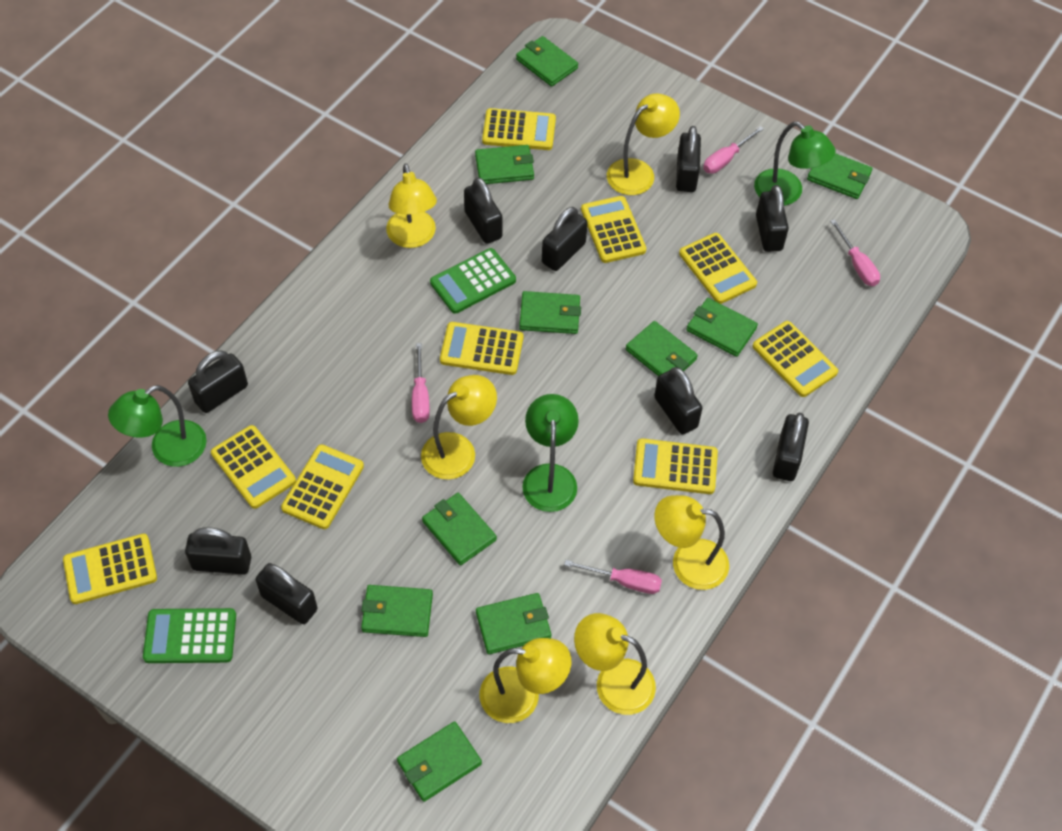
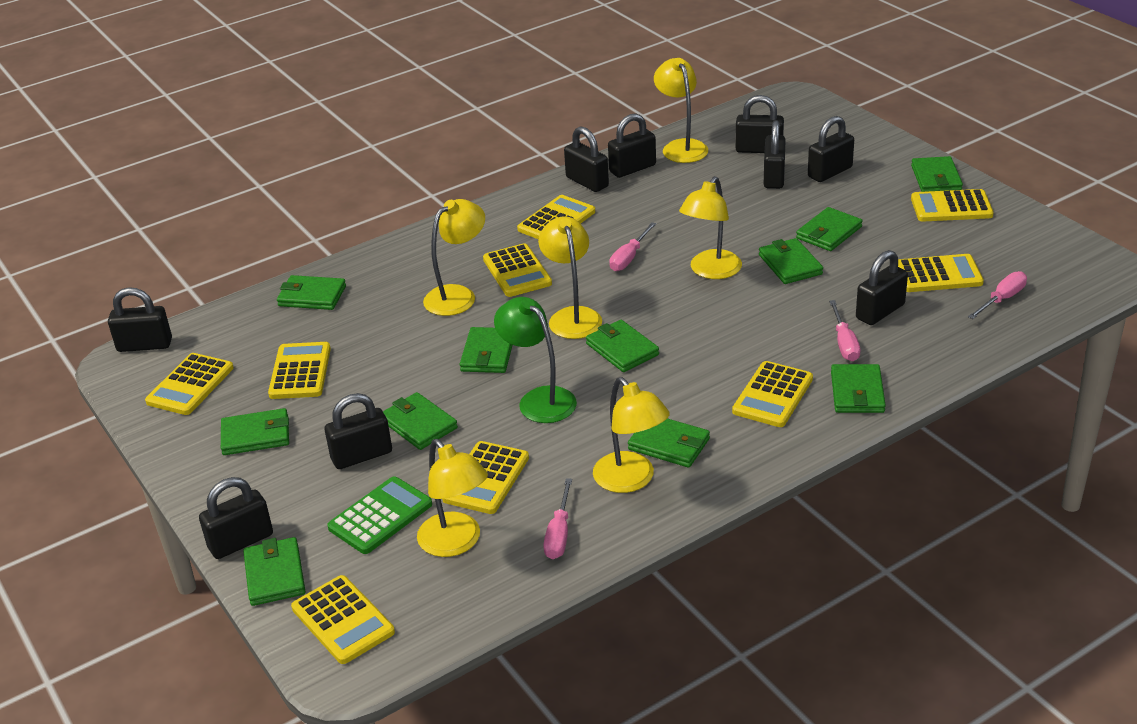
green calculator: 2 -> 1
green lamp: 3 -> 1
green wallet: 10 -> 11

